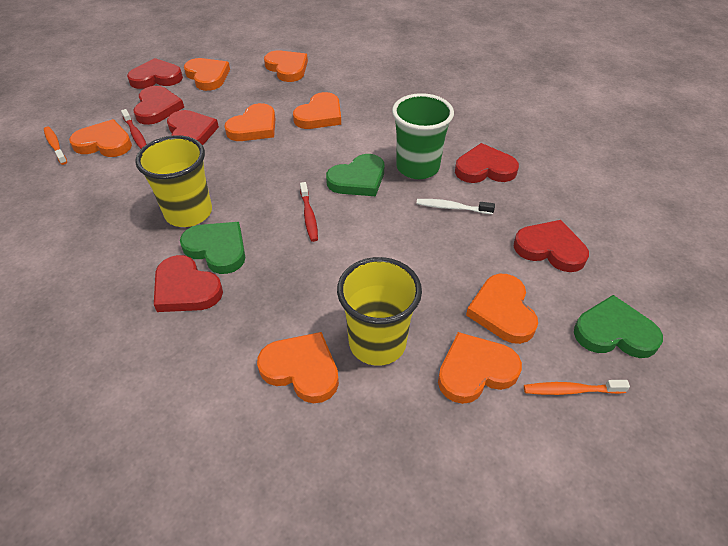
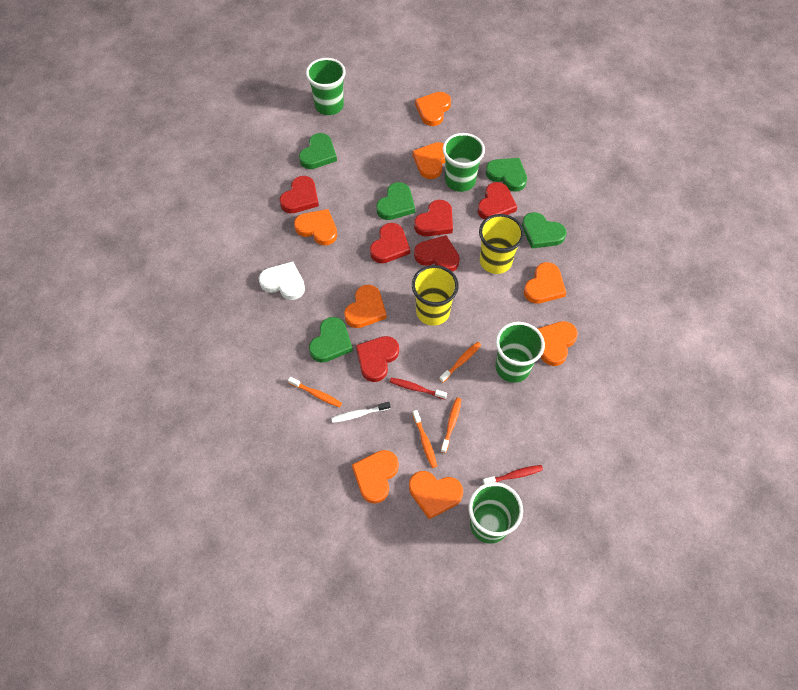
green cup: 1 -> 4
green heart: 3 -> 5
orange toothbrush: 2 -> 4
white heart: 0 -> 1

